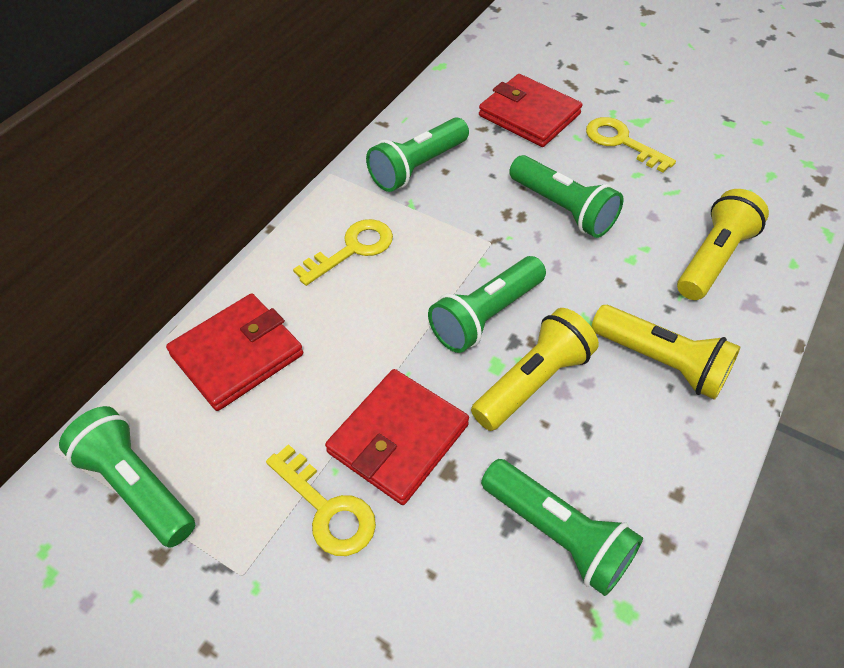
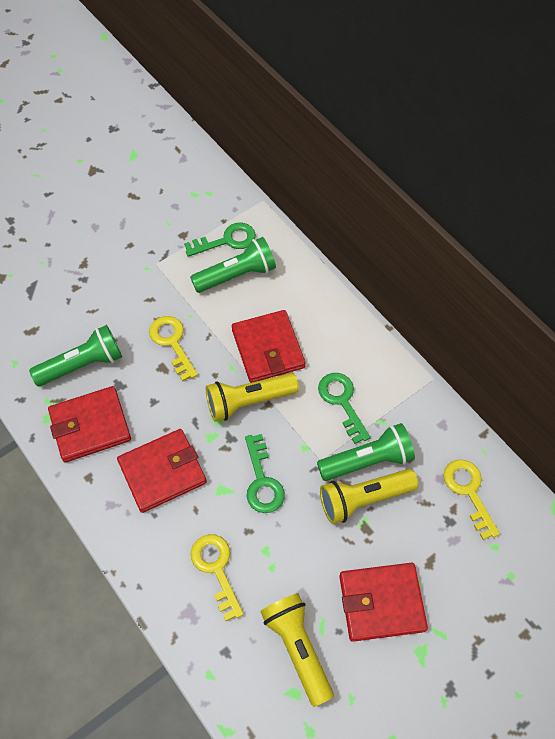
green flashlight: 5 -> 3
green key: 0 -> 3
red wallet: 3 -> 4

